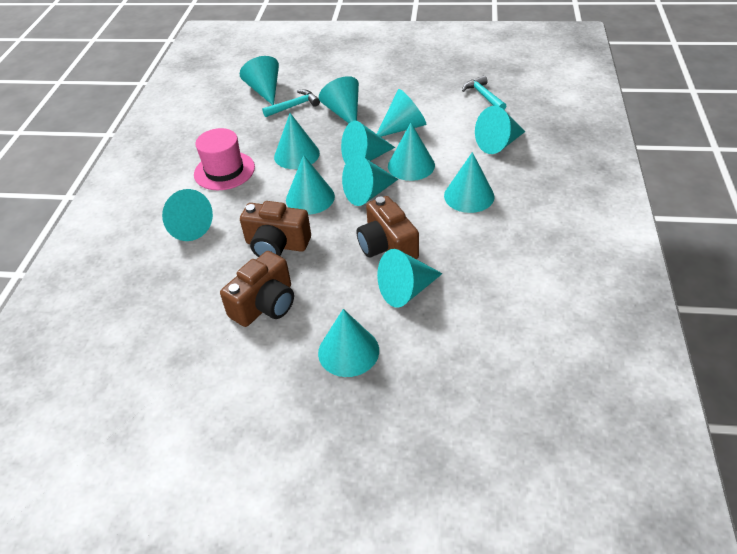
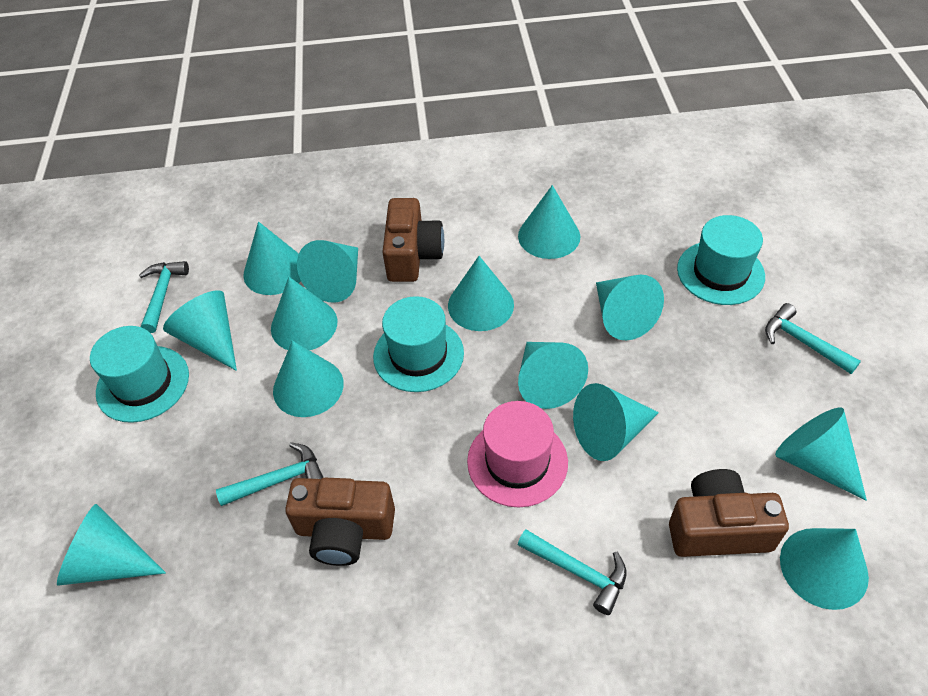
turquoise hammer: 2 -> 4
turquoise hat: 0 -> 3

